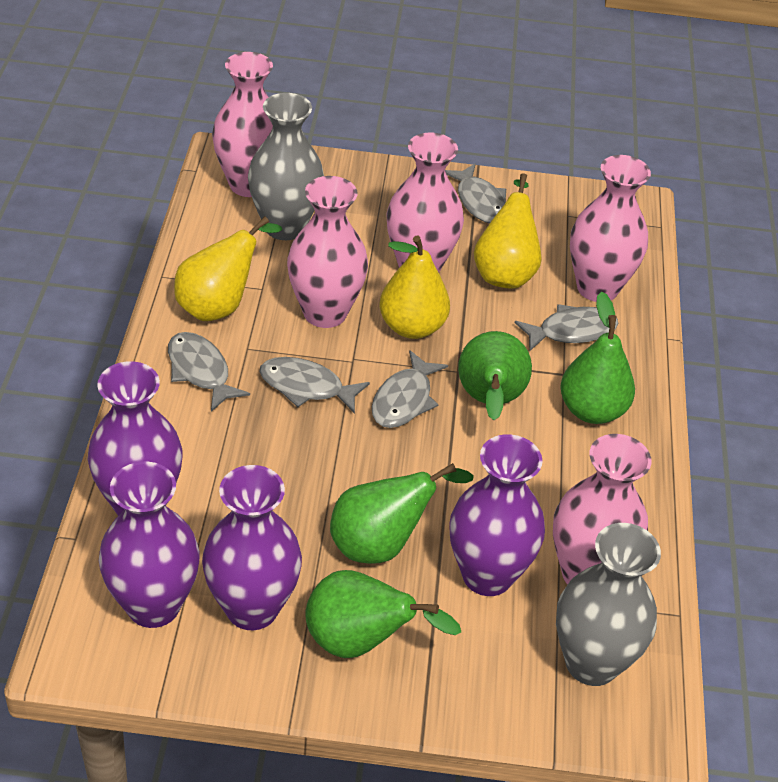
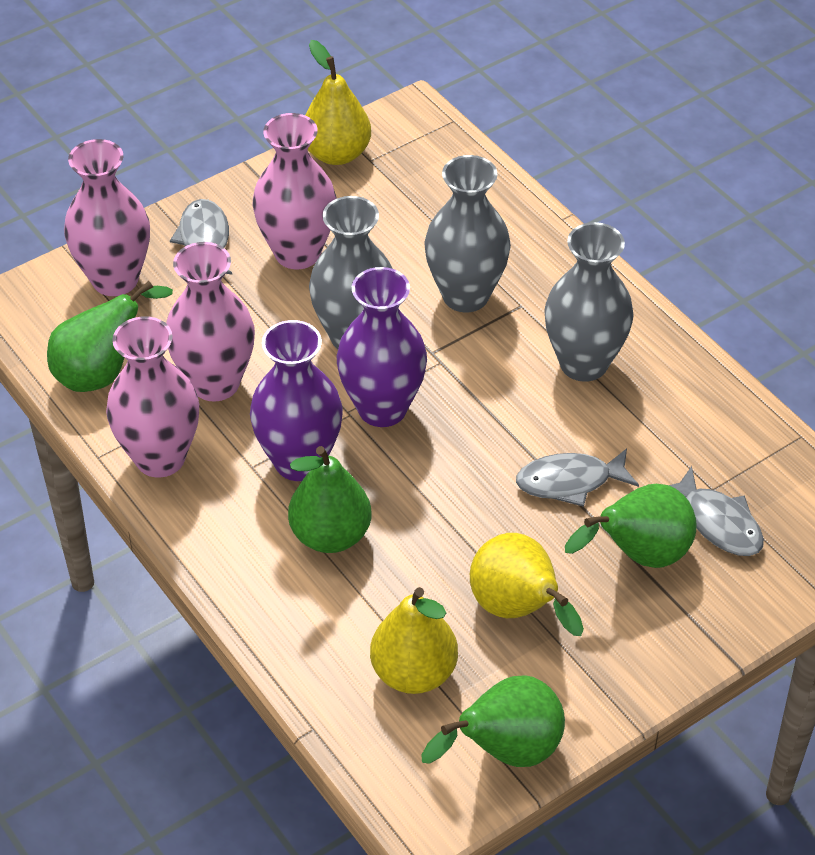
grey fish: 5 -> 3
grey vase: 2 -> 3
pink vase: 5 -> 4
purple vase: 4 -> 2

